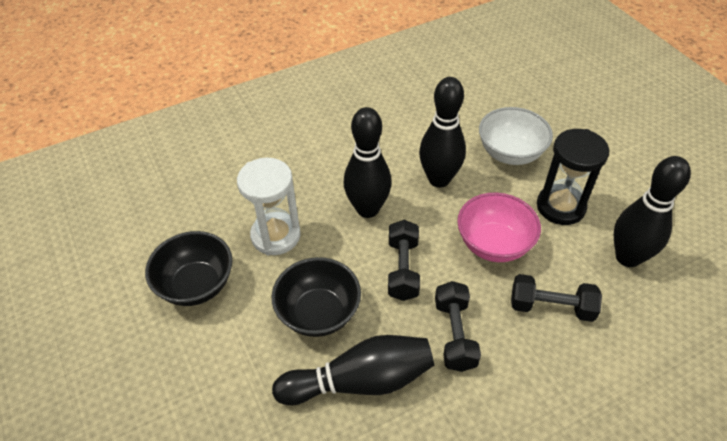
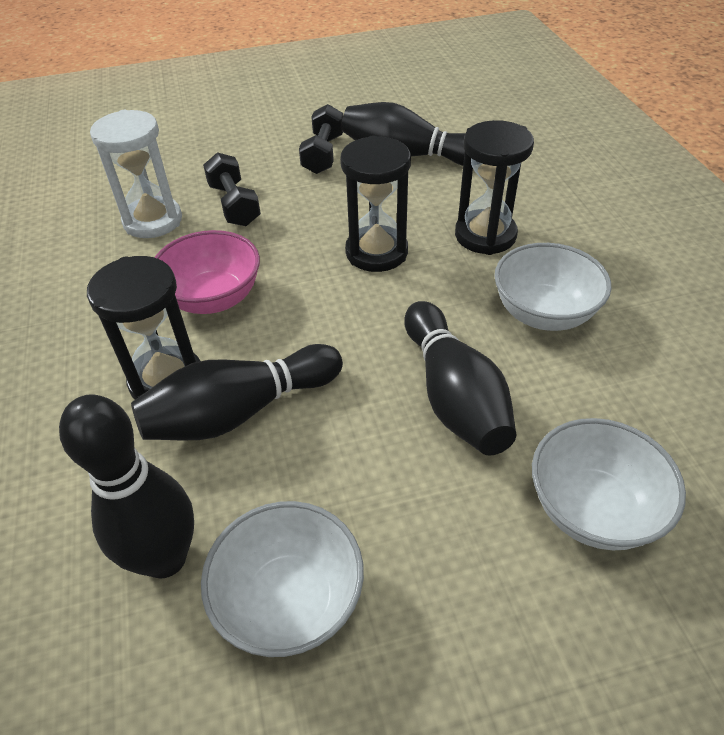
black bowl: 2 -> 0
black dumbbell: 3 -> 2
black hourglass: 1 -> 3
white bowl: 1 -> 3

